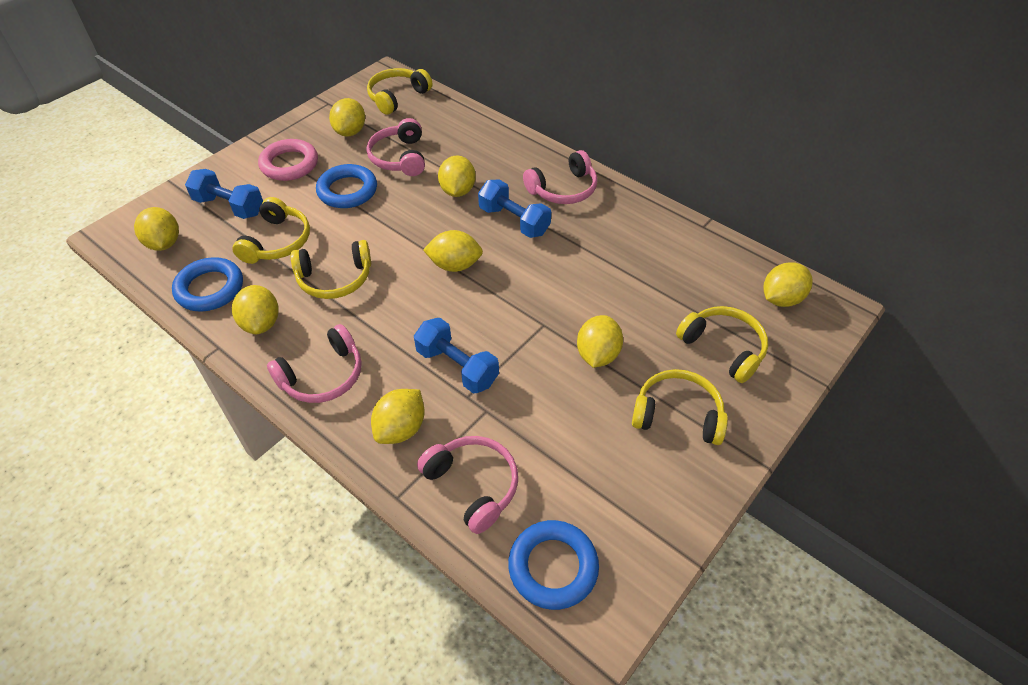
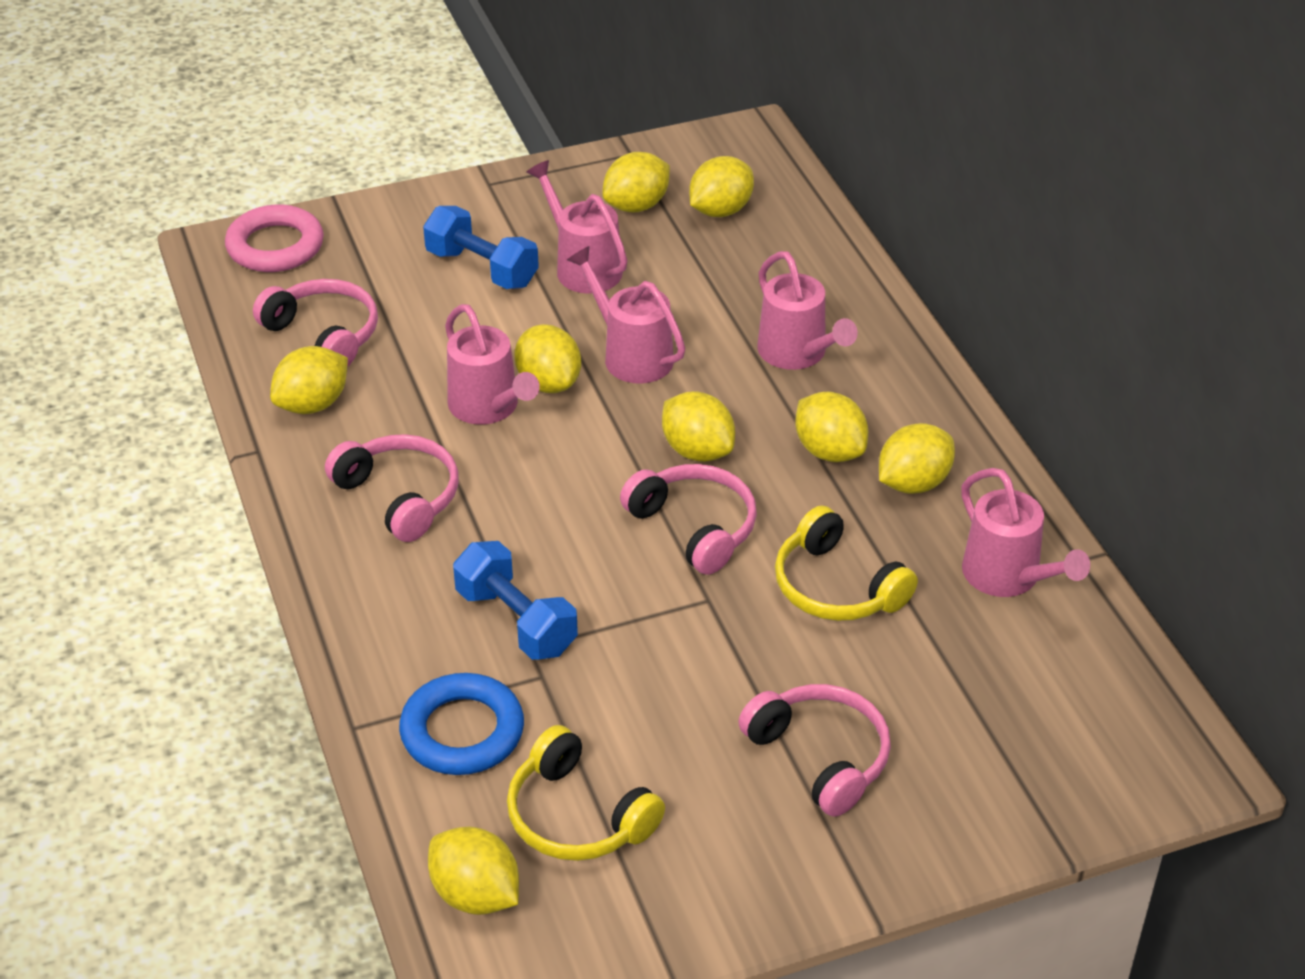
blue dumbbell: 3 -> 2
blue ring: 3 -> 1
pink watering can: 0 -> 5
yellow headphones: 5 -> 2

